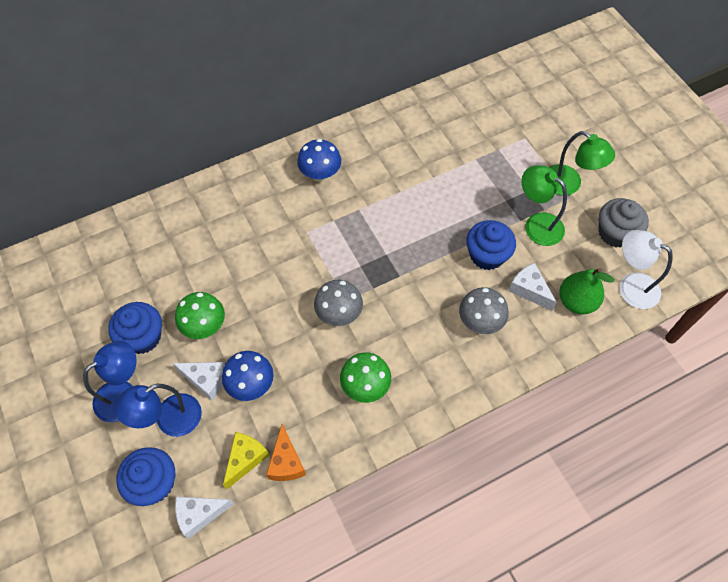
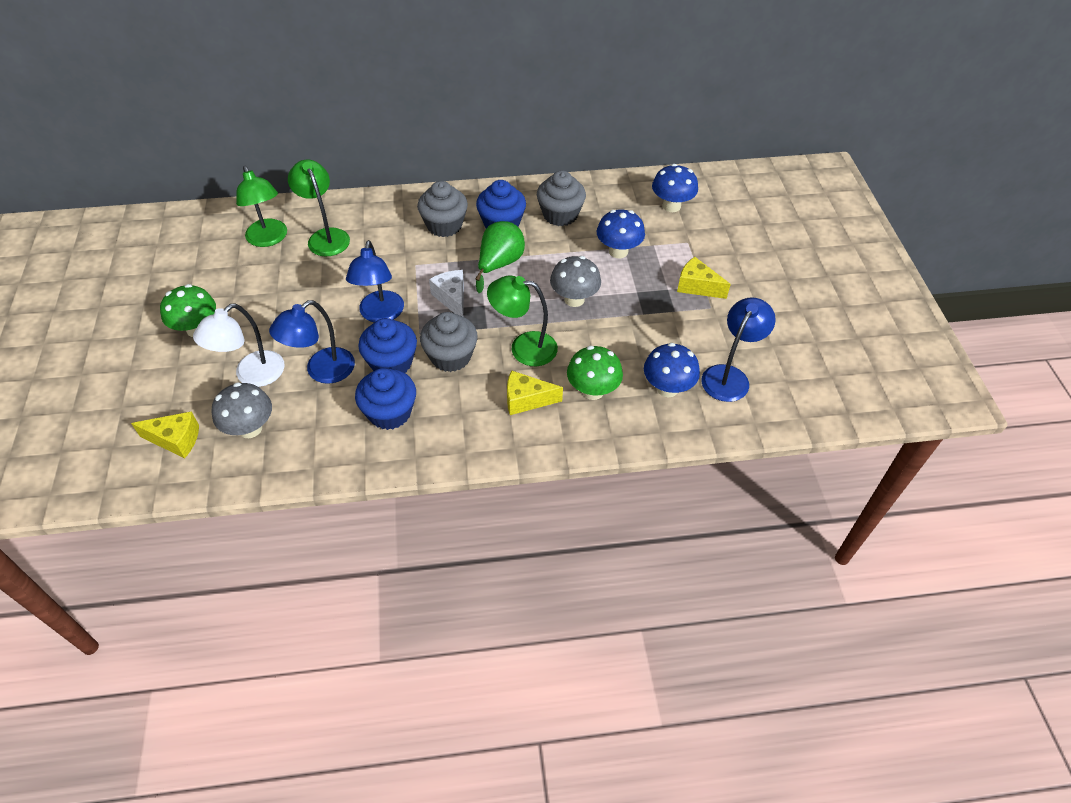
blue lamp: 2 -> 3
blue mushroom: 2 -> 3
green lamp: 2 -> 3
grey cupcake: 1 -> 3
orange cheese: 1 -> 0
white cheese: 3 -> 1
yellow cheese: 1 -> 3

